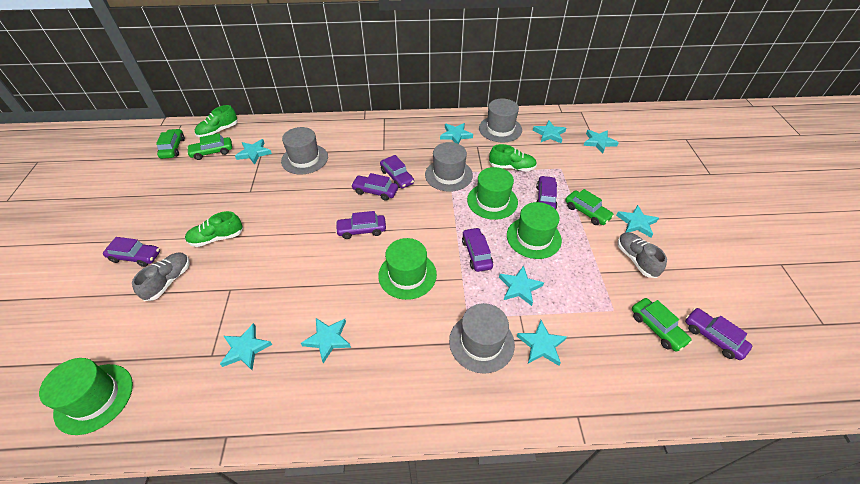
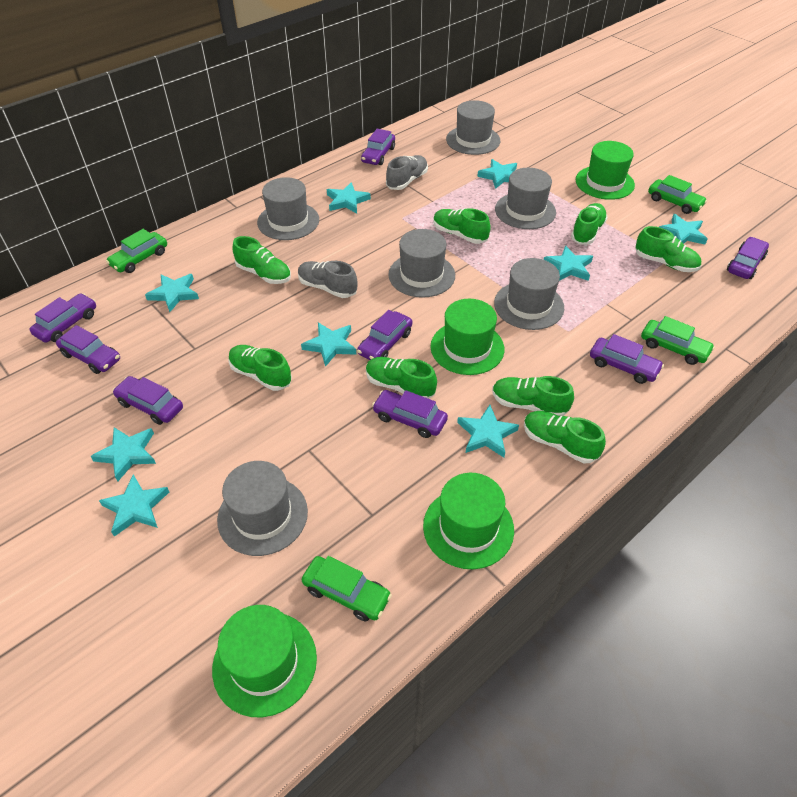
green shoe: 3 -> 8
grey hat: 4 -> 6
purple car: 7 -> 8

